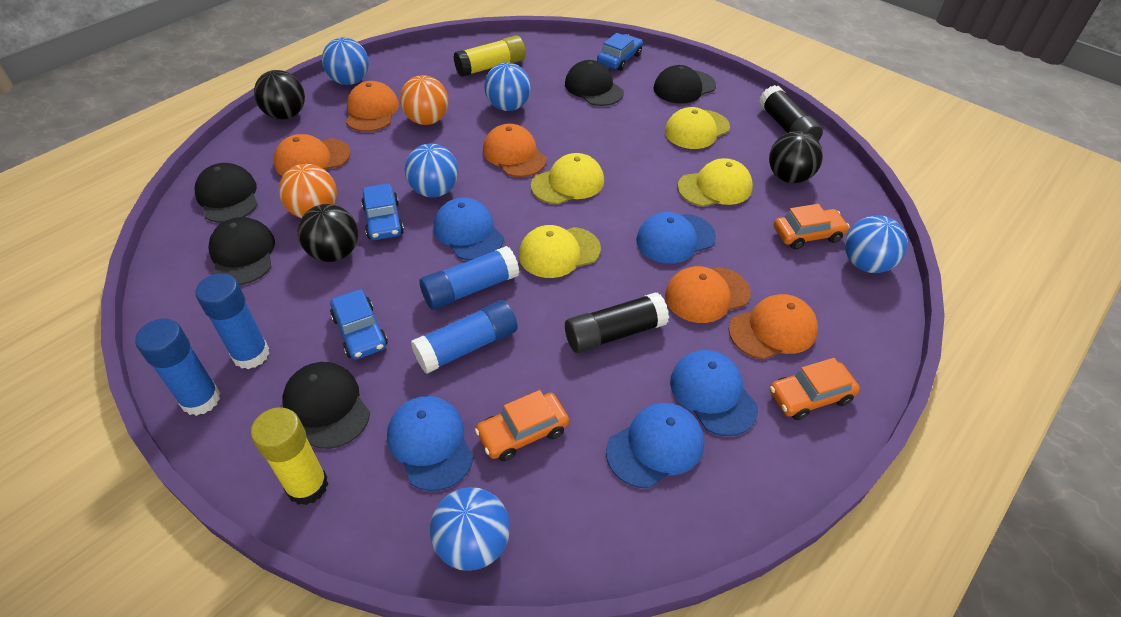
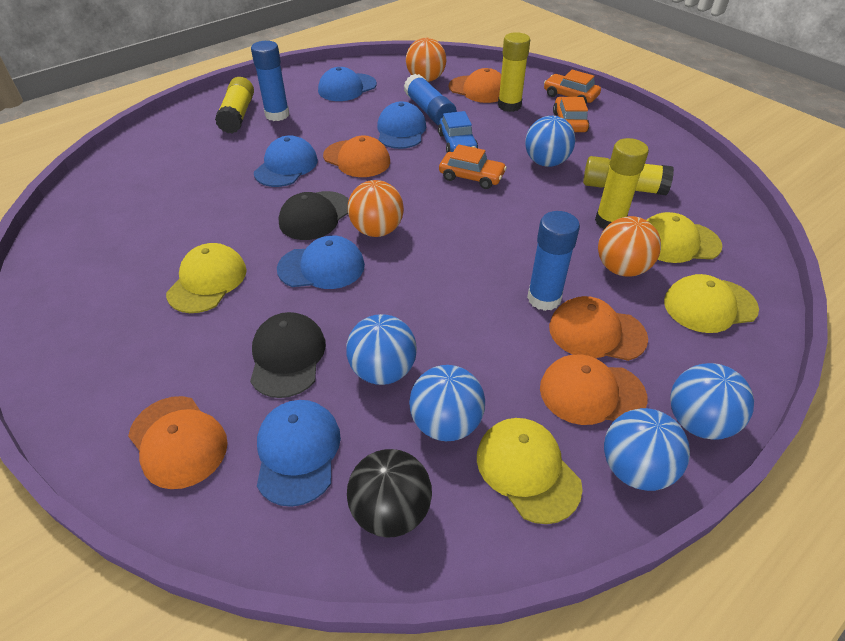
black ball: 3 -> 1
black cap: 5 -> 2
black glue stick: 2 -> 0
blue car: 3 -> 1
blue glue stick: 4 -> 3
orange ball: 2 -> 3
yellow glue stick: 2 -> 4

